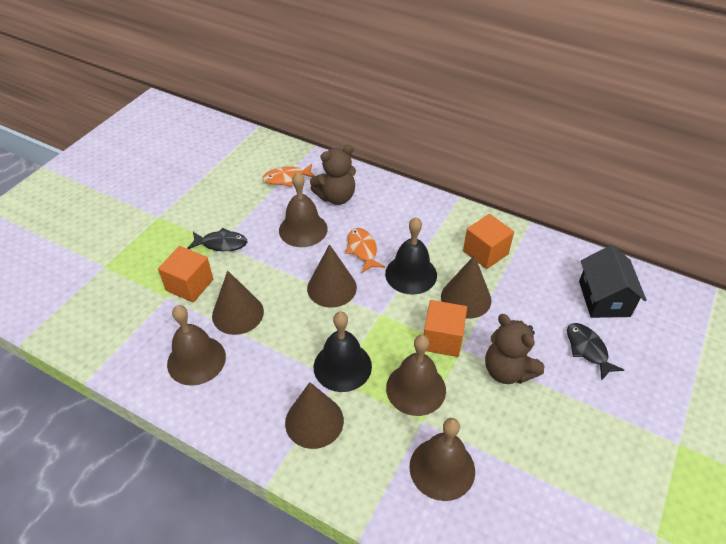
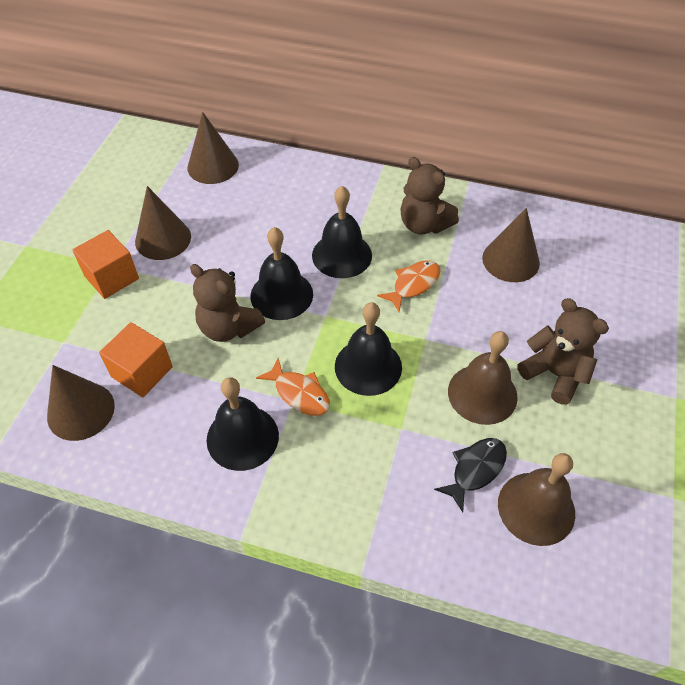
black bell: 2 -> 4
black fish: 2 -> 1
black house: 1 -> 0
brown bell: 4 -> 2
brown teddy bear: 2 -> 3
orange cube: 3 -> 2

